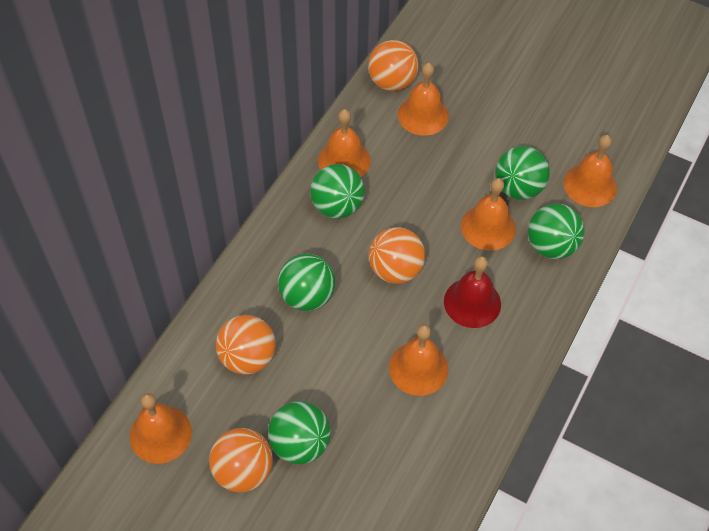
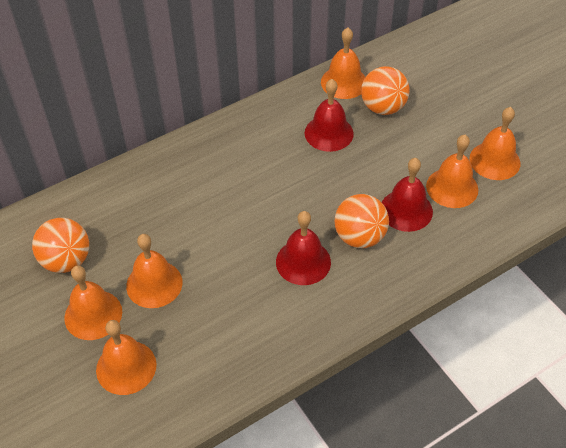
green ball: 5 -> 0
orange ball: 4 -> 3
red bell: 1 -> 3

